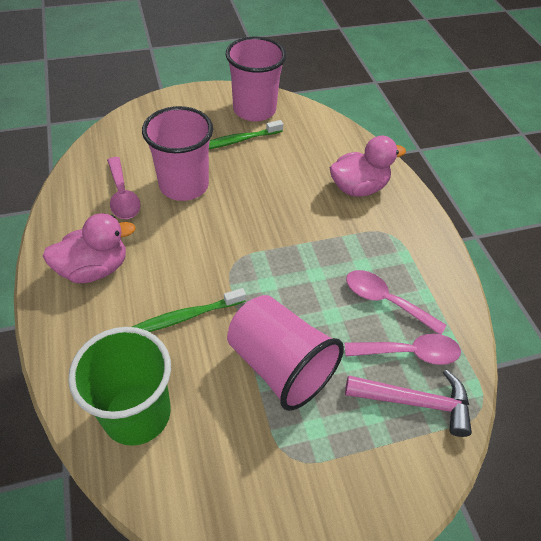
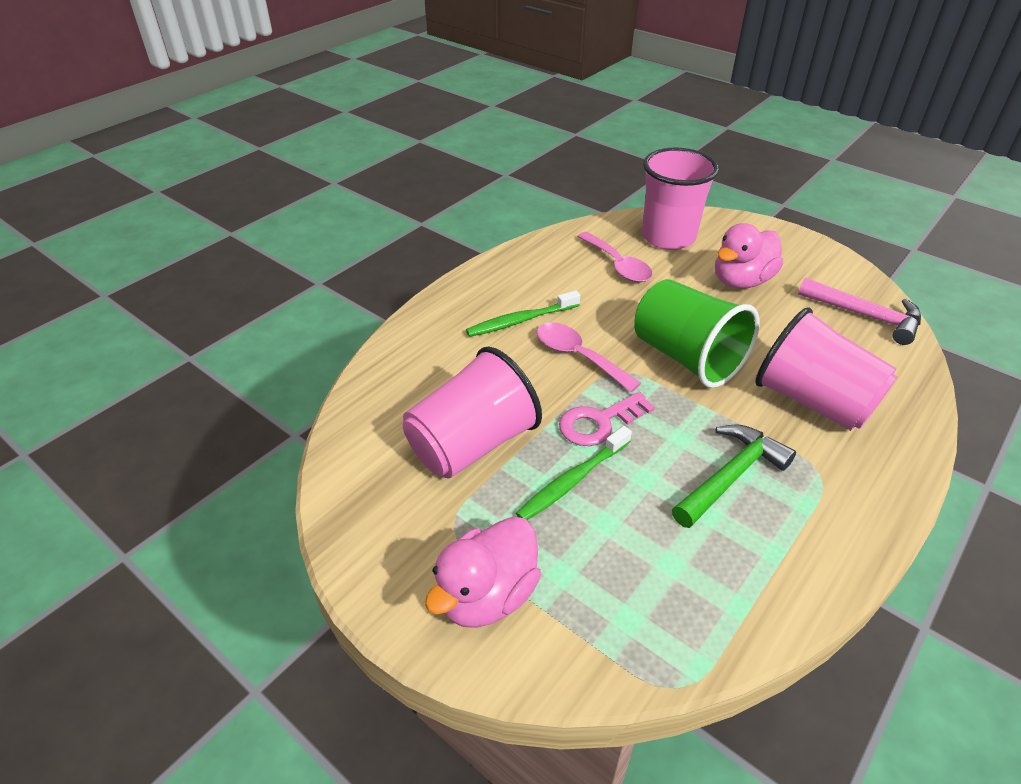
green hammer: 0 -> 1
pink key: 0 -> 1
pink spoon: 3 -> 2

